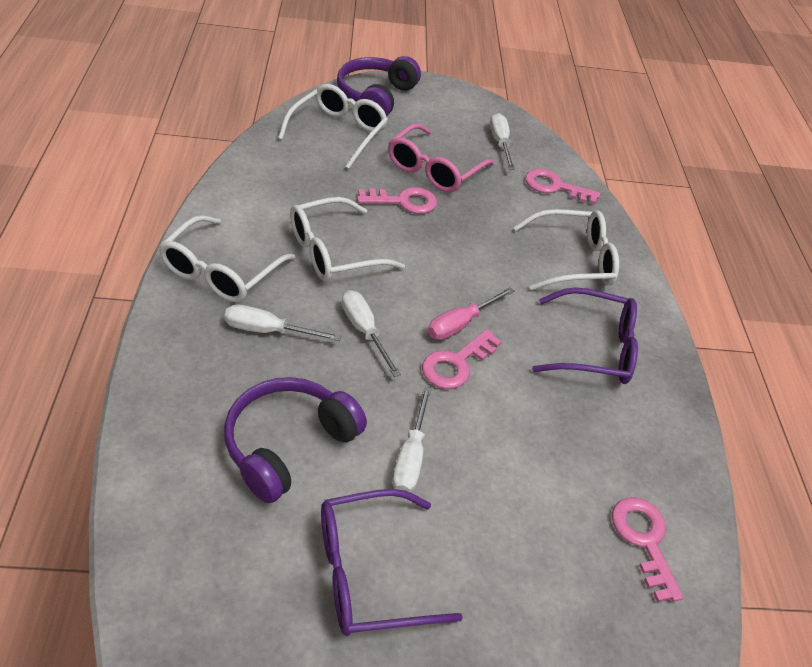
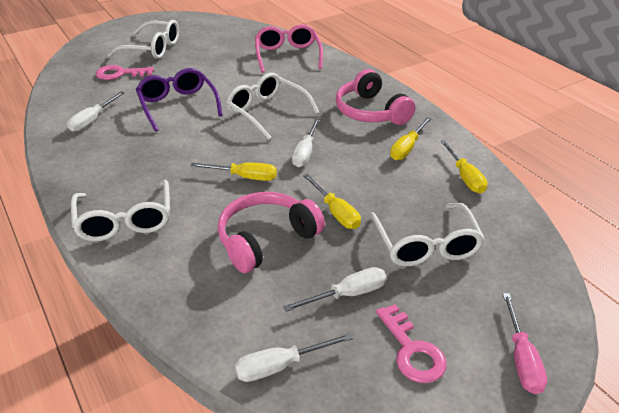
pink headphones: 0 -> 2
pink key: 4 -> 2
purple glasses: 2 -> 1
purple headphones: 2 -> 0
yellow screwdriver: 0 -> 4

